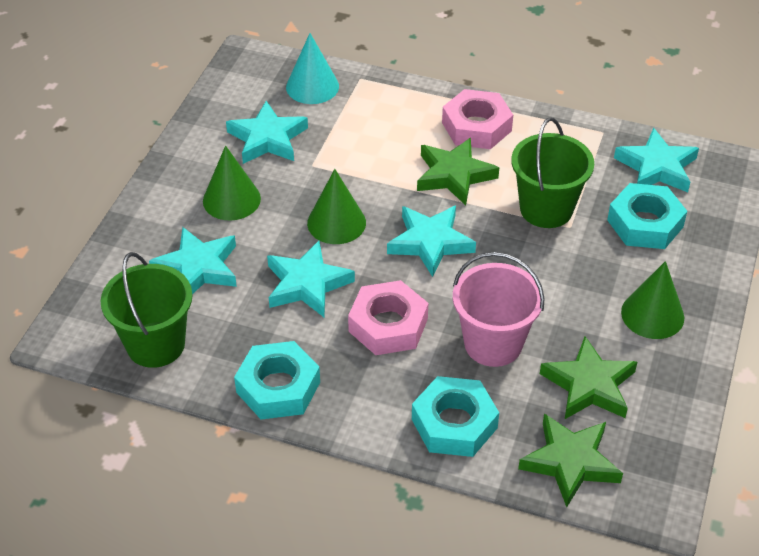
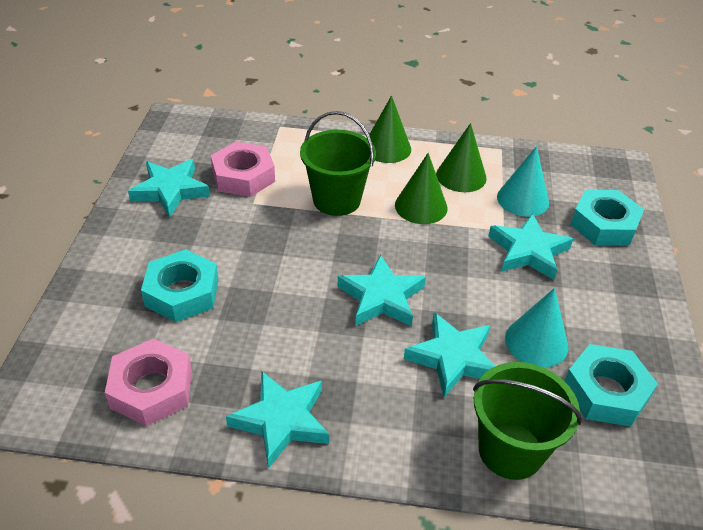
green star: 3 -> 0
pink bucket: 1 -> 0
turquoise cone: 1 -> 2

